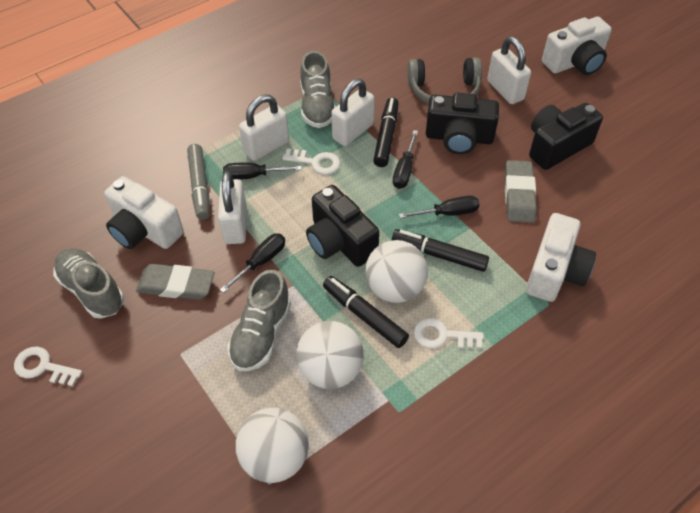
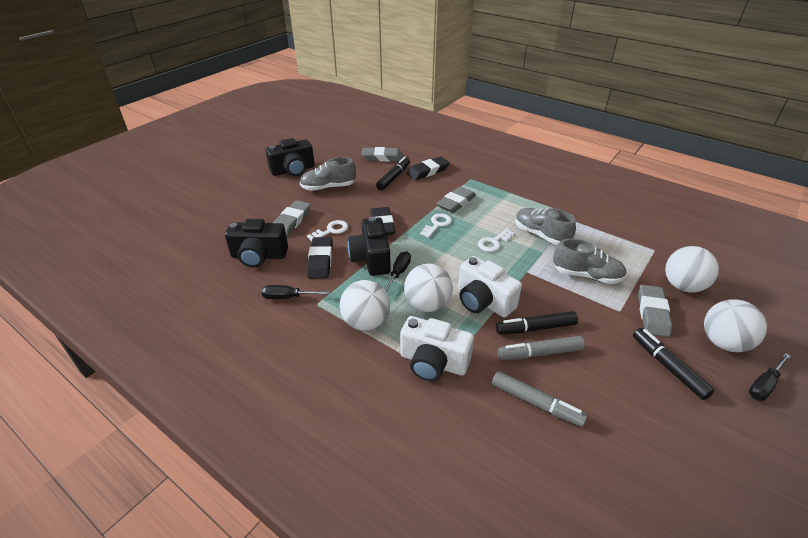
black eraser: 0 -> 3
black screwdriver: 4 -> 3
grey eraser: 2 -> 4
grey headphones: 1 -> 0
grey marker: 1 -> 2
white ball: 3 -> 4
white camera: 3 -> 2
white padlock: 4 -> 0

